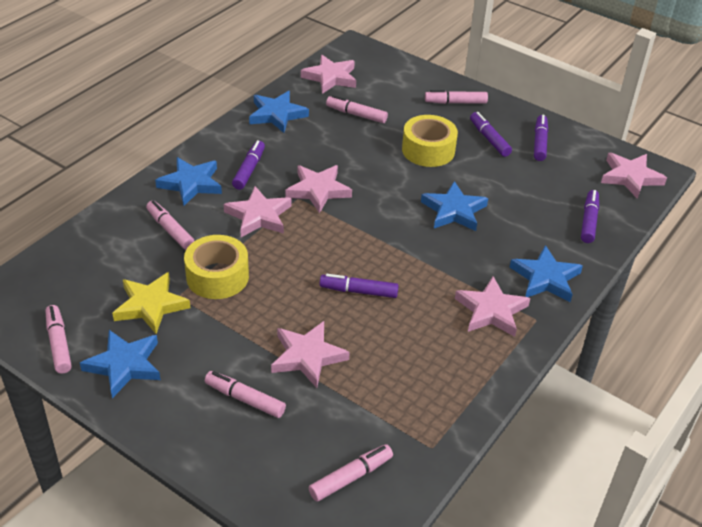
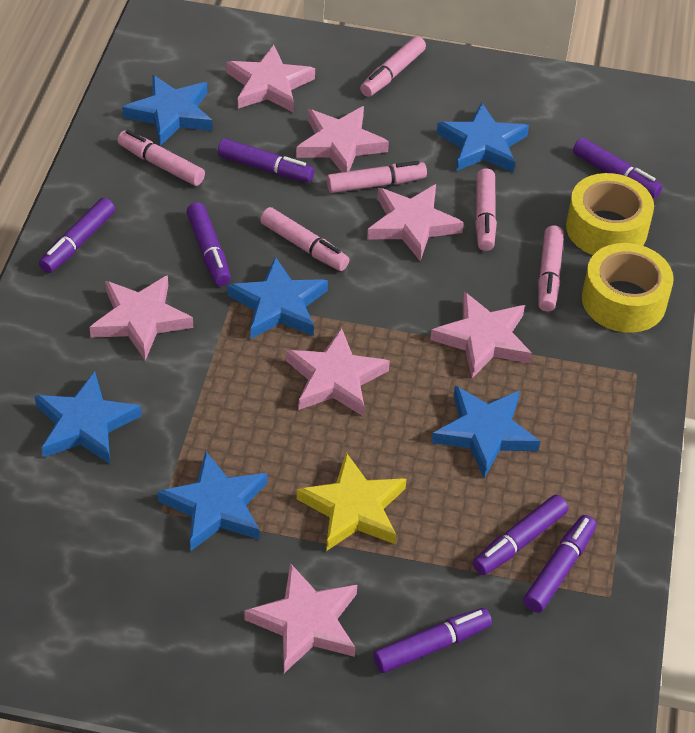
blue star: 5 -> 6
pink star: 6 -> 7
purple marker: 5 -> 7

